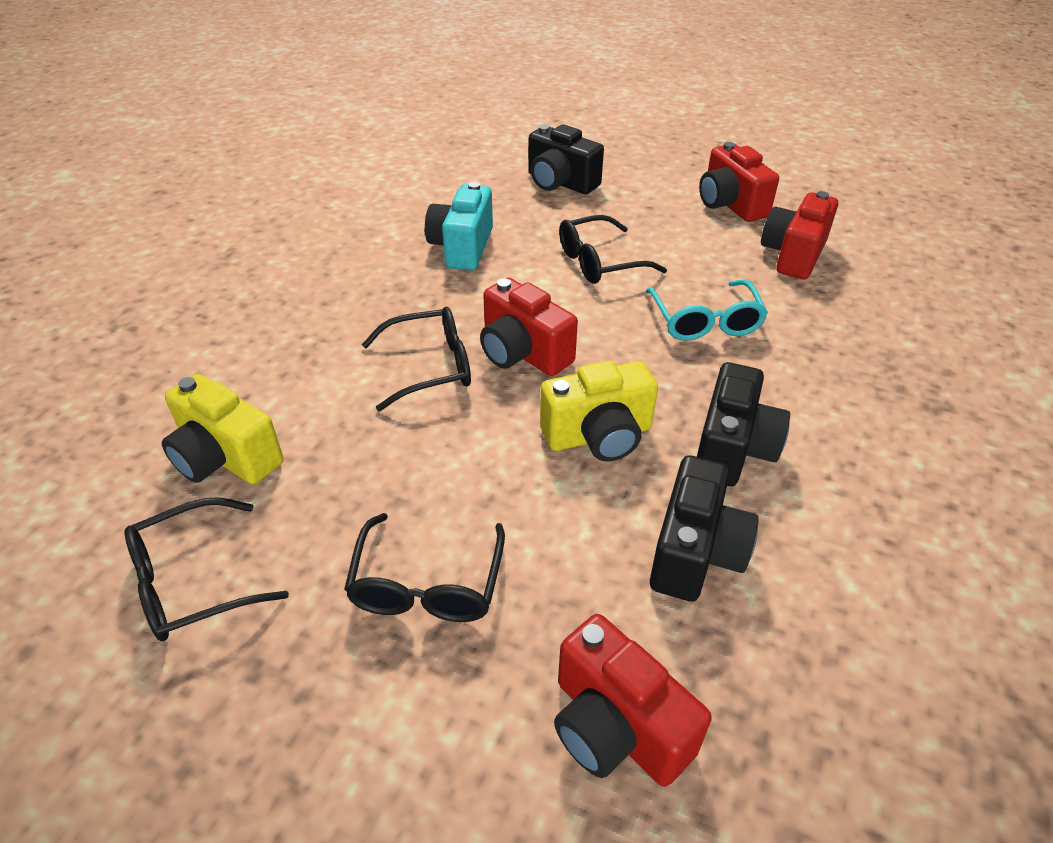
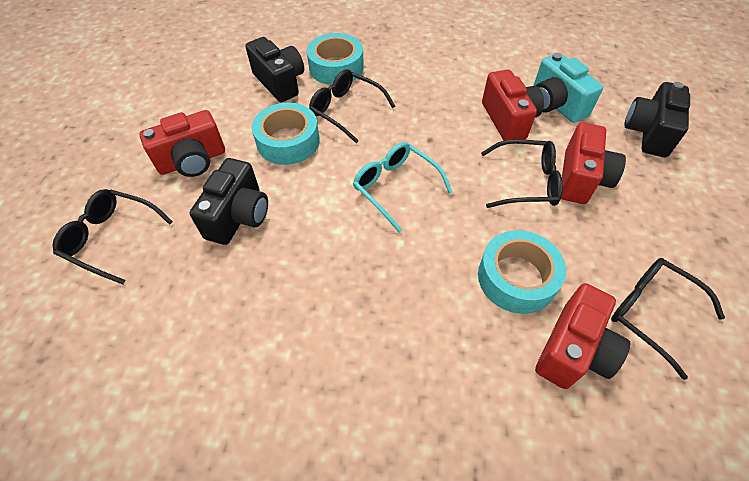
turquoise tape: 0 -> 3
yellow camera: 2 -> 0

